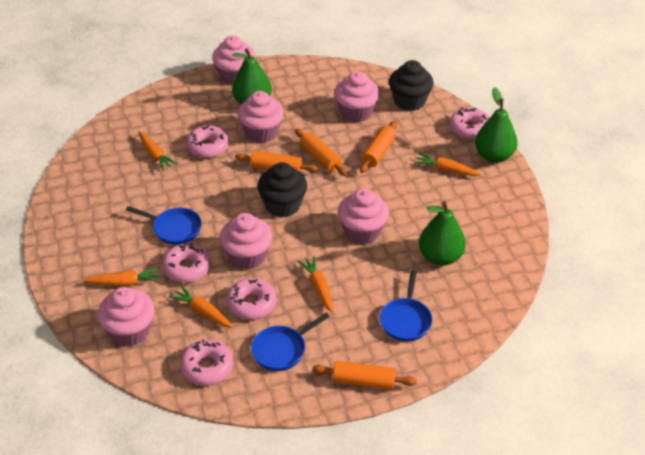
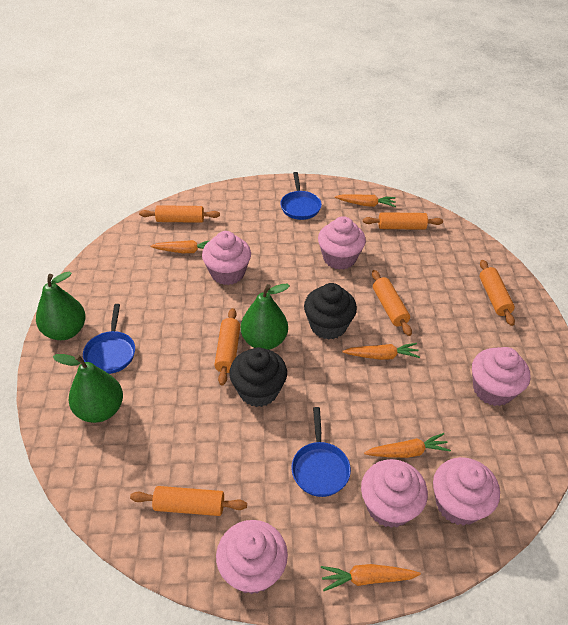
orange rolling pin: 4 -> 6
pink donut: 5 -> 0

